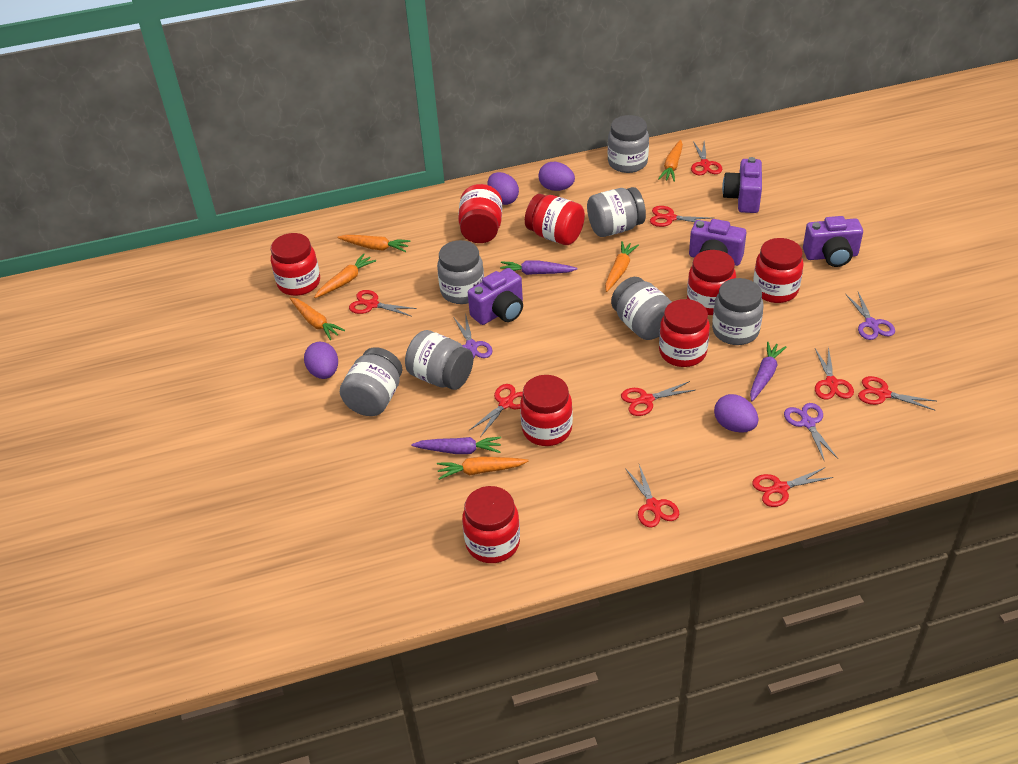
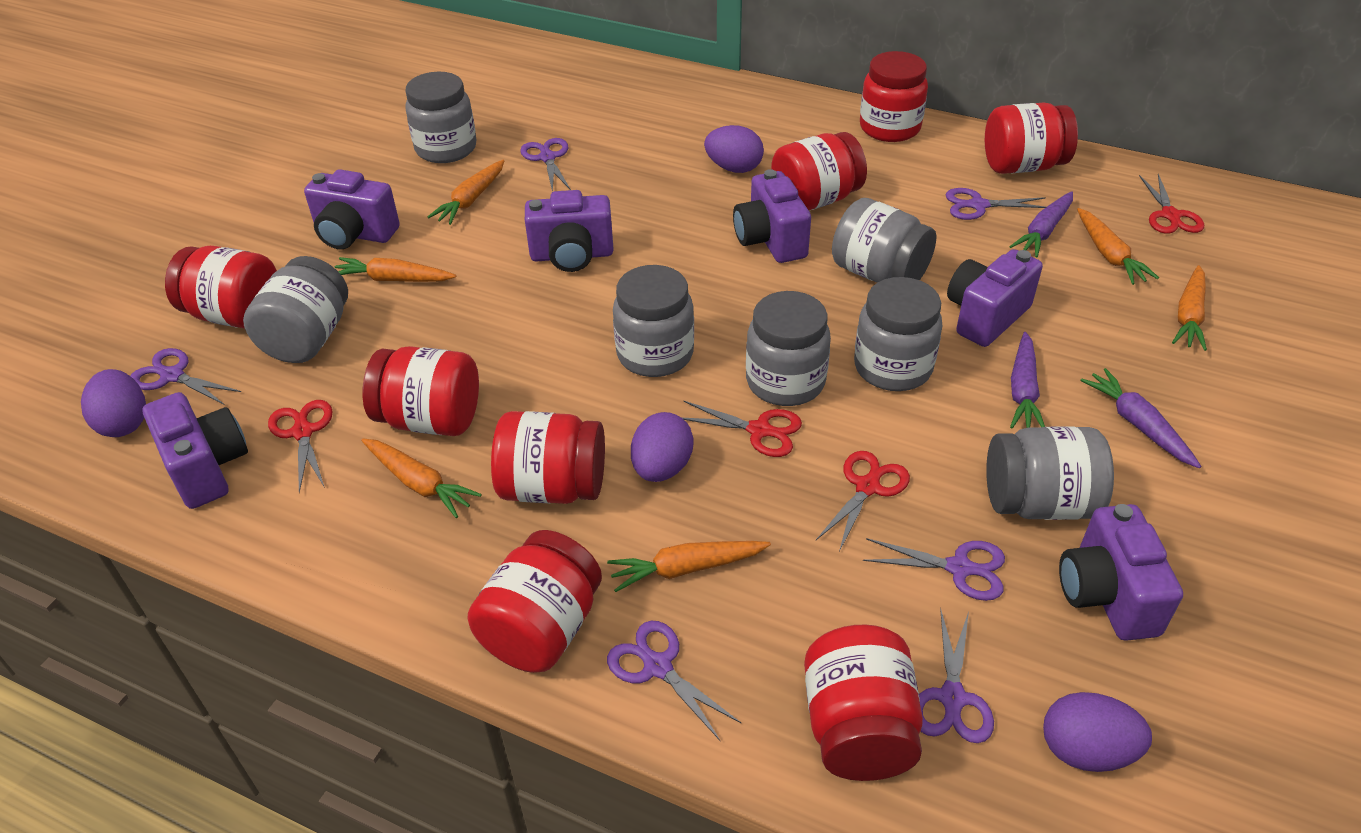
purple camera: 4 -> 6
purple scissors: 3 -> 6
red scissors: 9 -> 4

